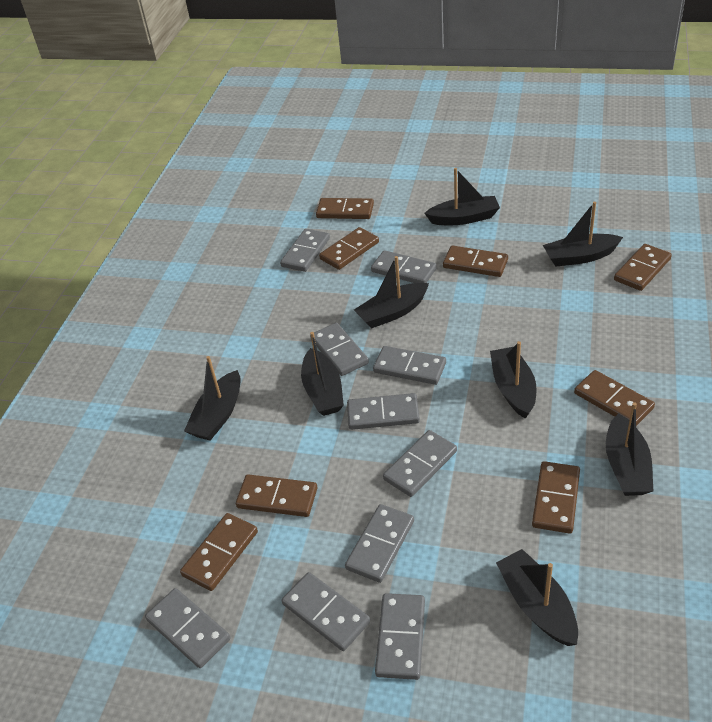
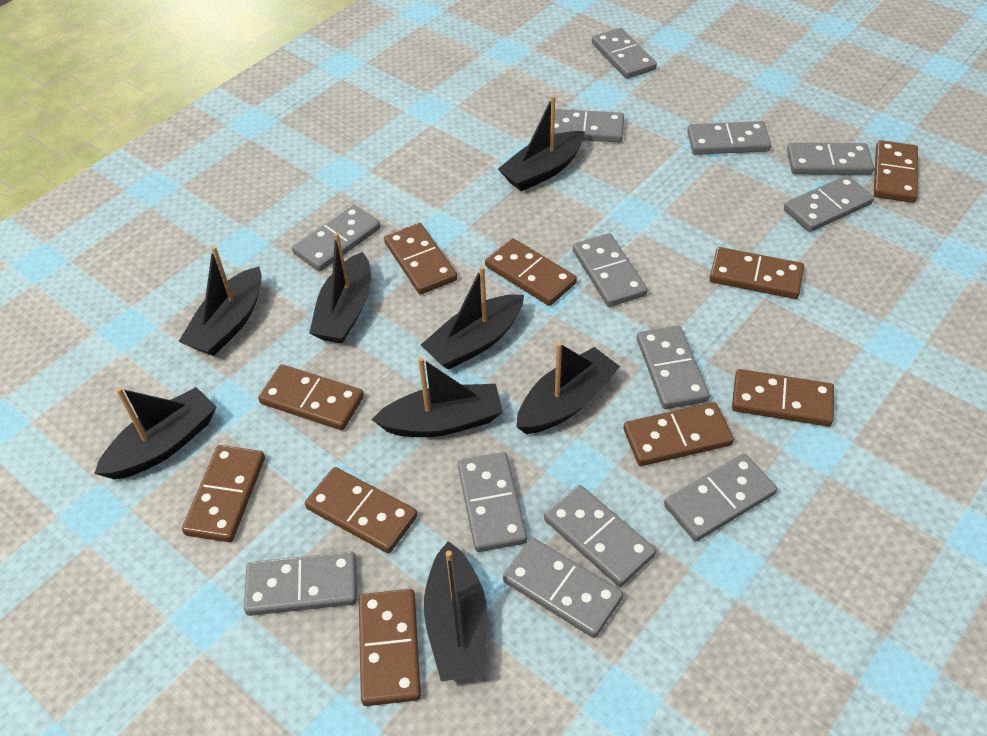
brown domino: 8 -> 10
grey domino: 10 -> 13

